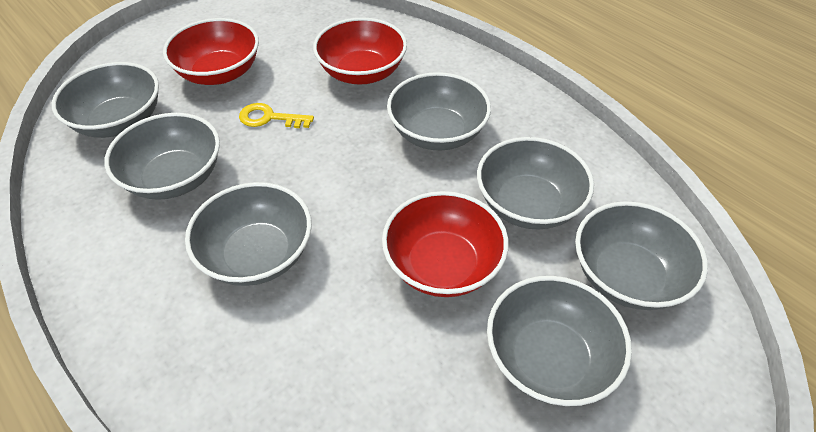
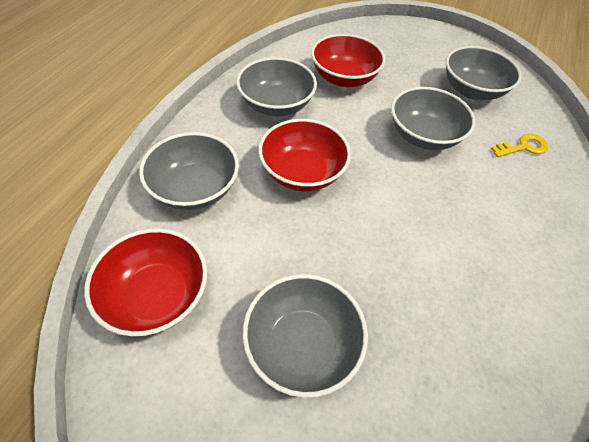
grey bowl: 7 -> 5

